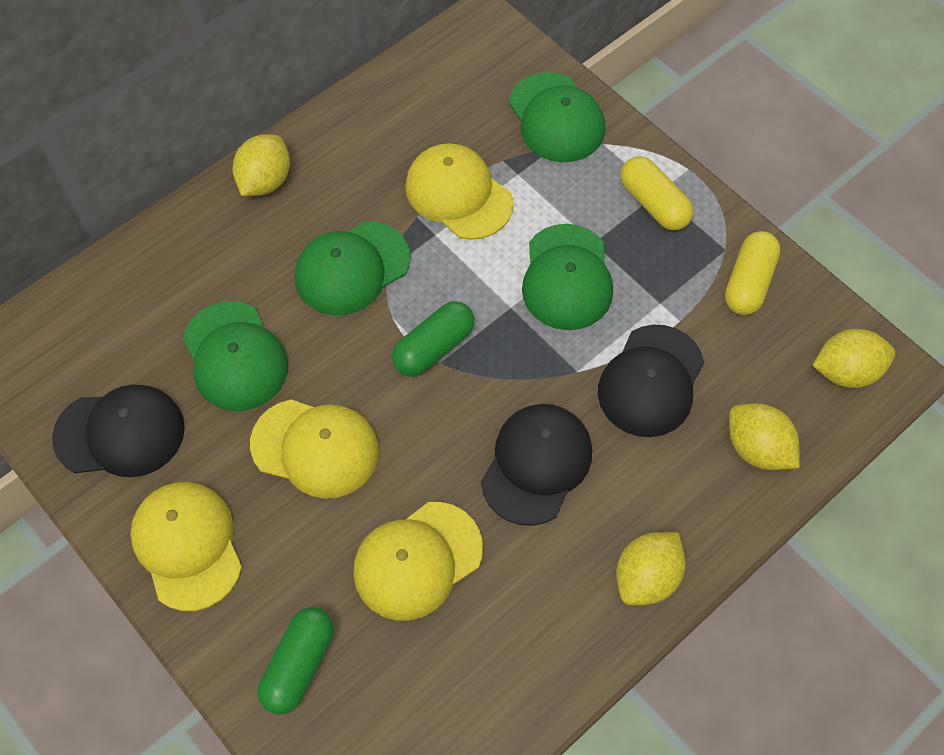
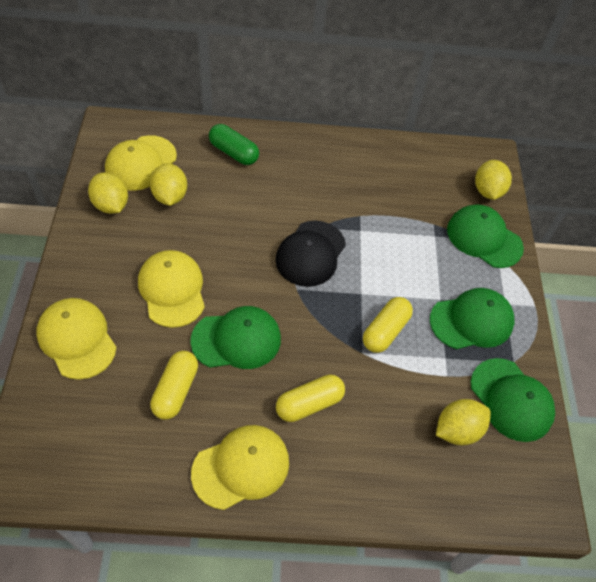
black cap: 3 -> 1
green capsule: 2 -> 1
yellow capsule: 2 -> 3

